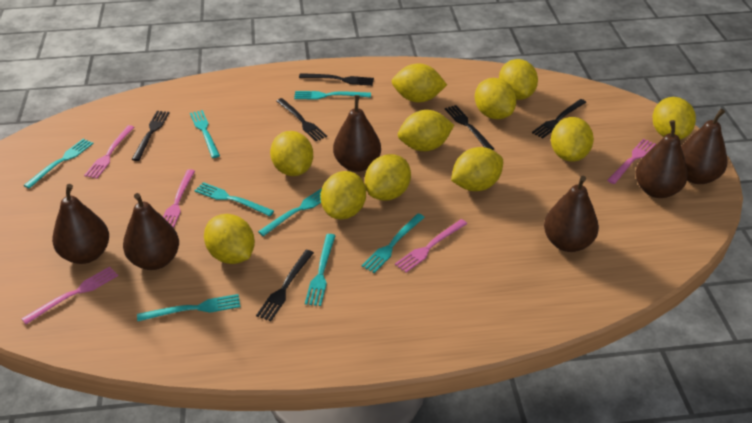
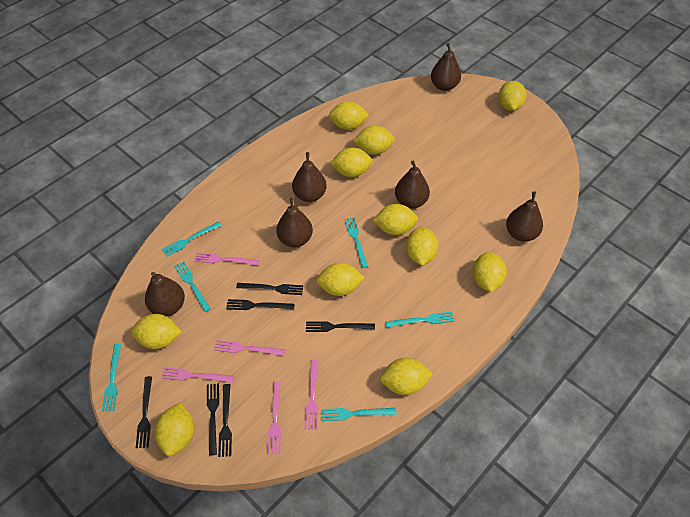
turquoise fork: 8 -> 6

